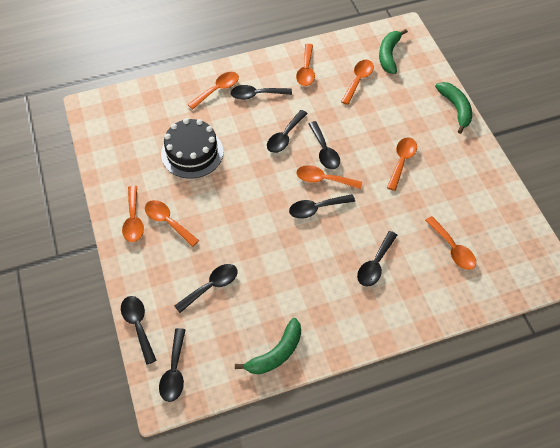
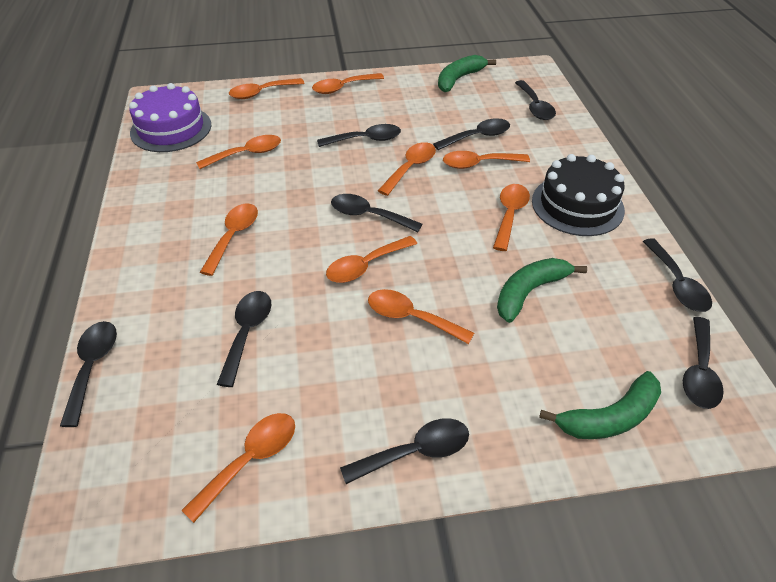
black spoon: 8 -> 9
orange spoon: 8 -> 10
purple cake: 0 -> 1

